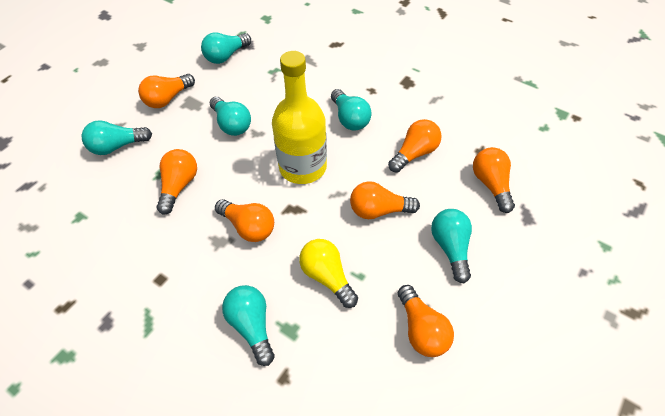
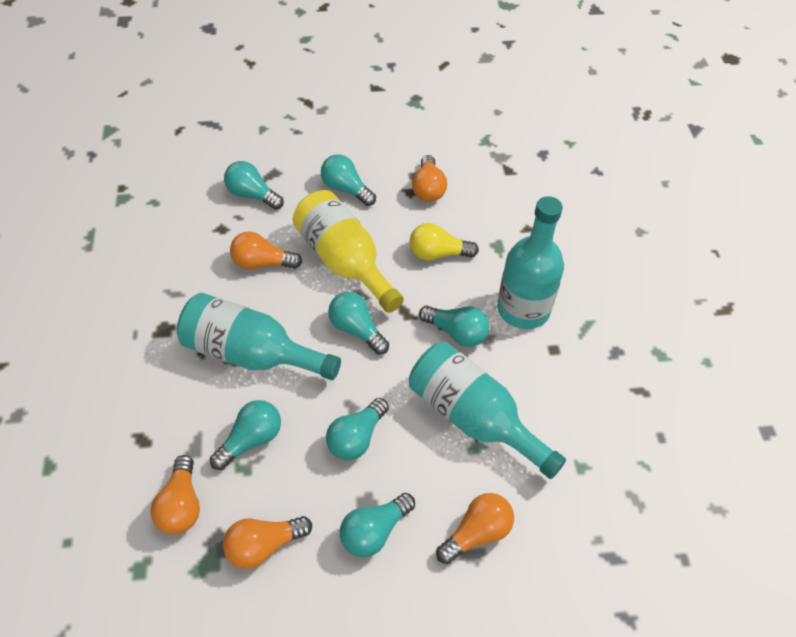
orange light bulb: 7 -> 5
turquoise bottle: 0 -> 3
turquoise light bulb: 6 -> 7

